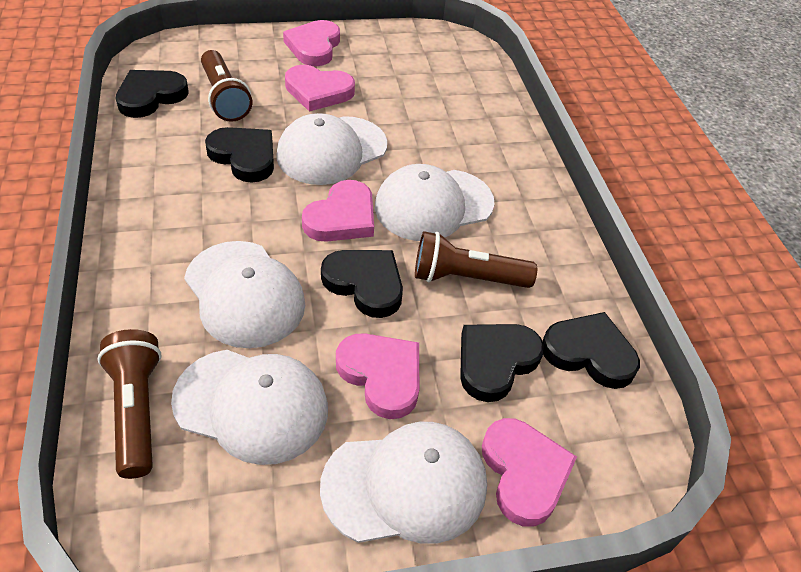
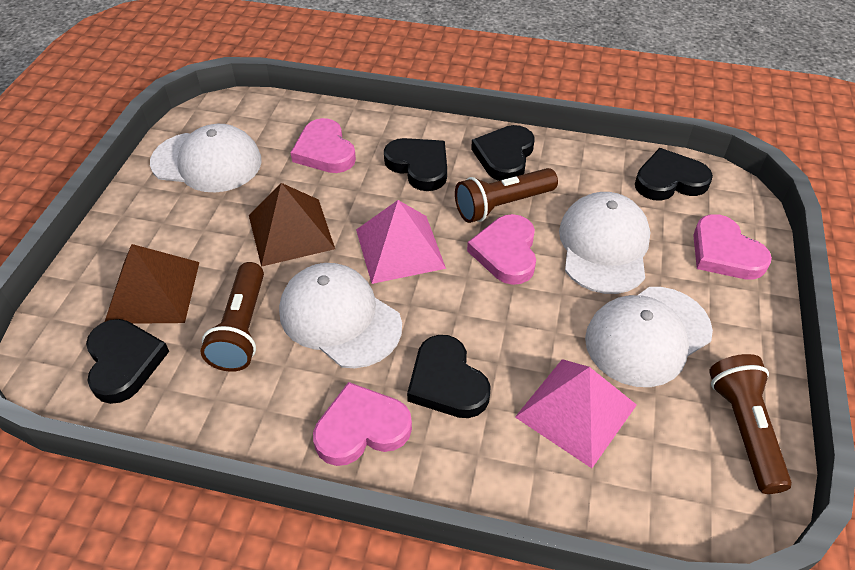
brown pyramid: 0 -> 2
pink heart: 5 -> 4
pink pyramid: 0 -> 2
white cap: 5 -> 4

